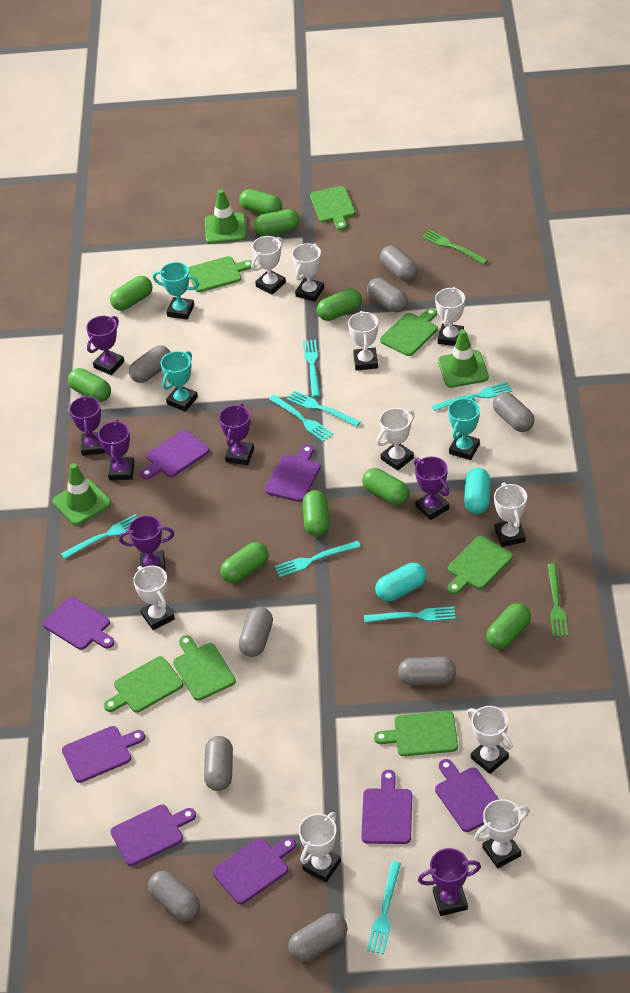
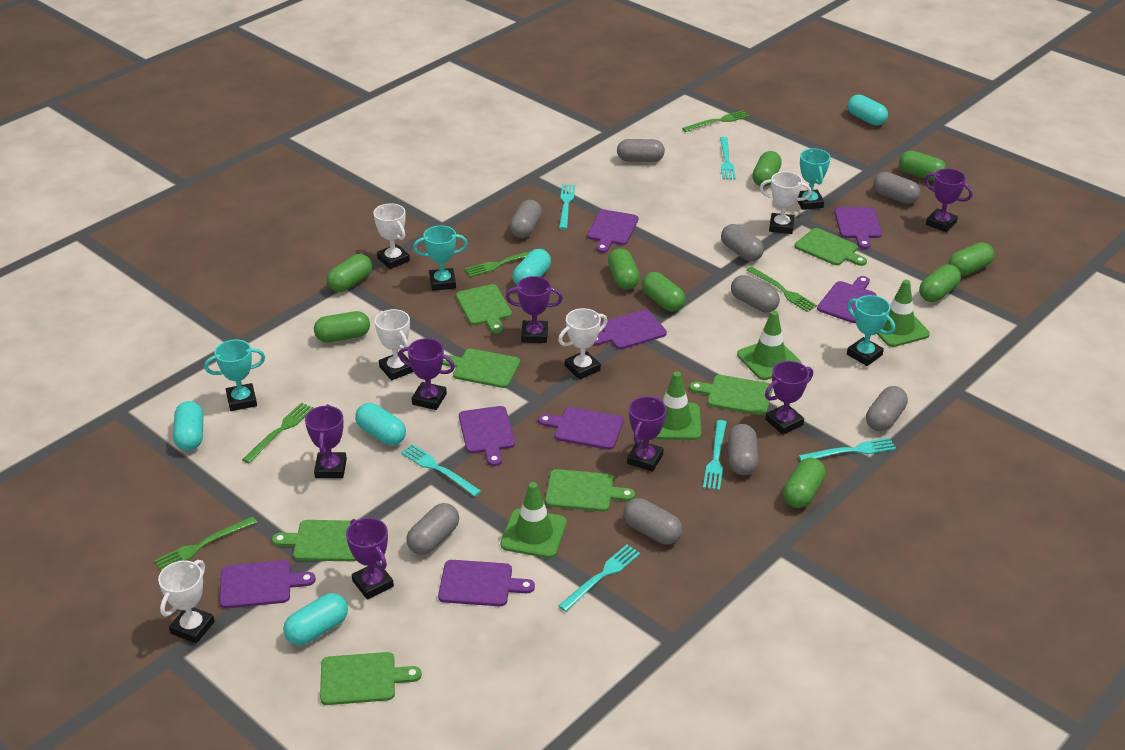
green fork: 2 -> 5
green traffic cone: 3 -> 4
turquoise capsule: 2 -> 5
turquoise fork: 8 -> 6
turquoise trophy: 3 -> 4
white trophy: 10 -> 5

